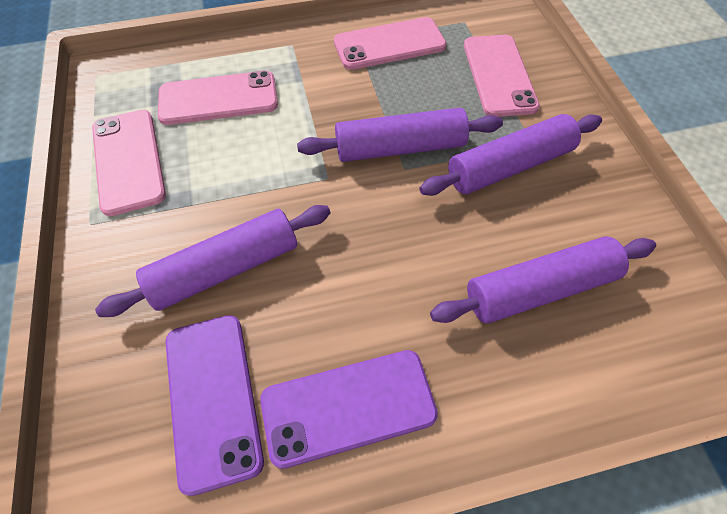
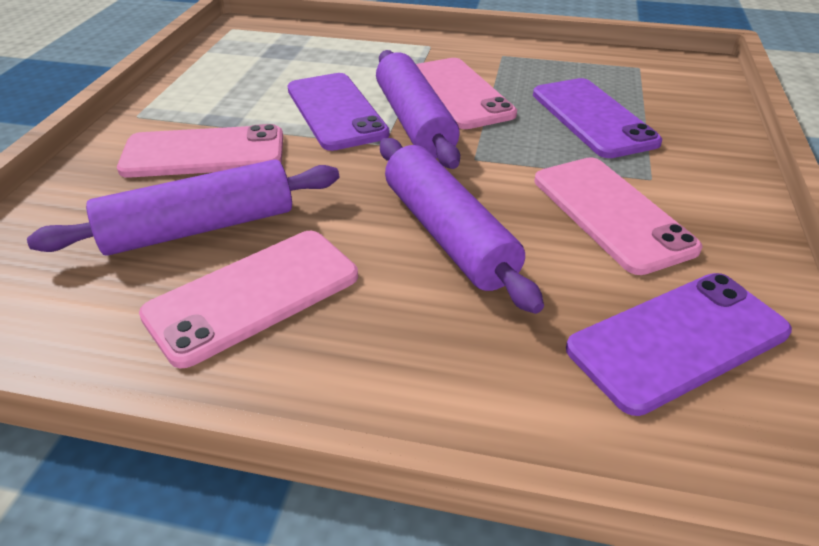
purple phone: 2 -> 3
purple rolling pin: 4 -> 3

